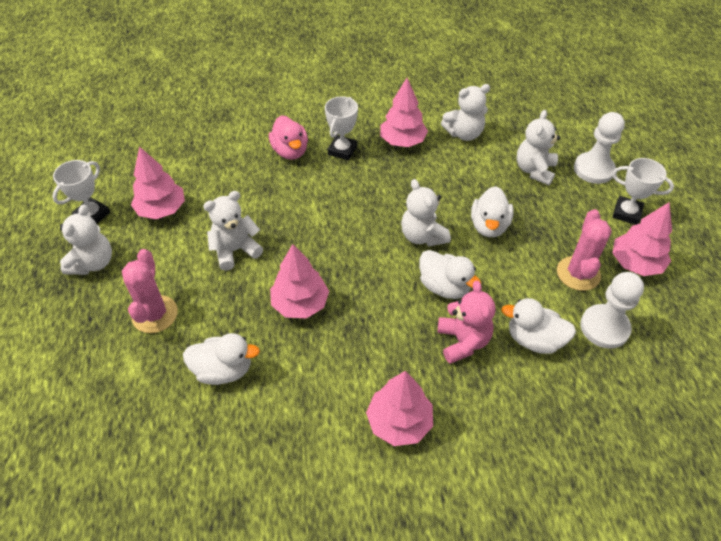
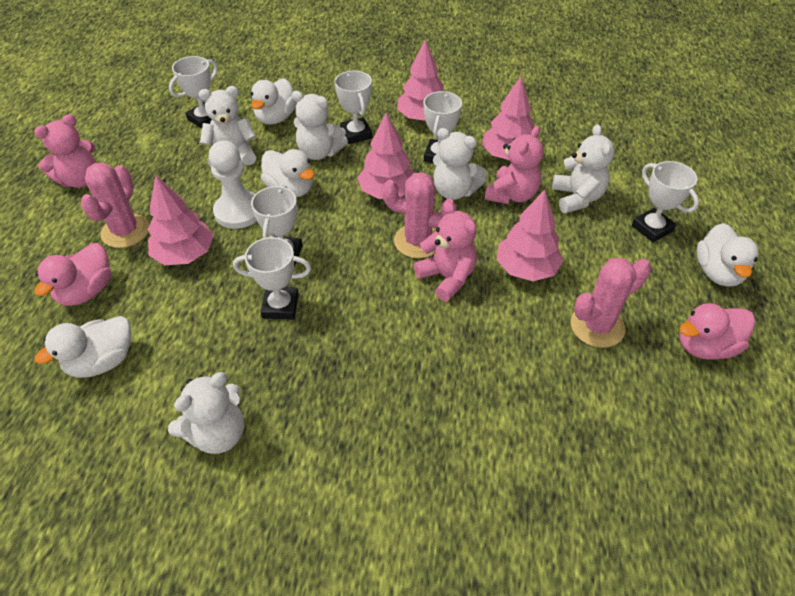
pink cactus: 2 -> 3
pink duck: 1 -> 2
pink teddy bear: 1 -> 3
white pawn: 2 -> 1
white trophy: 3 -> 6

